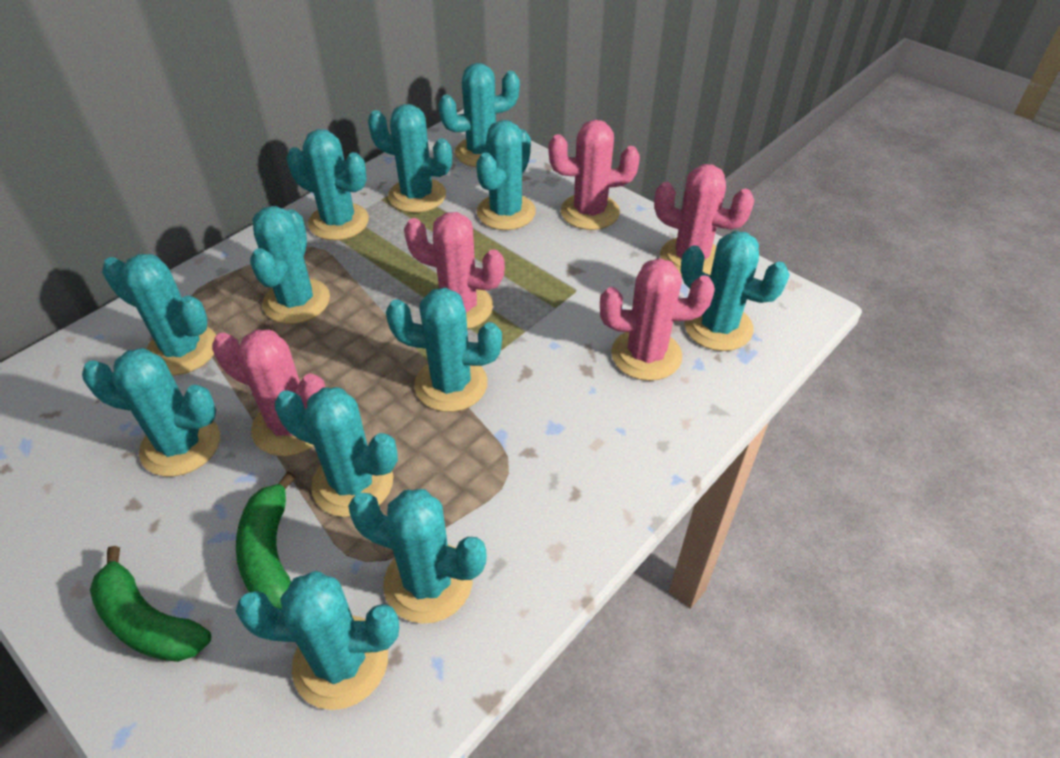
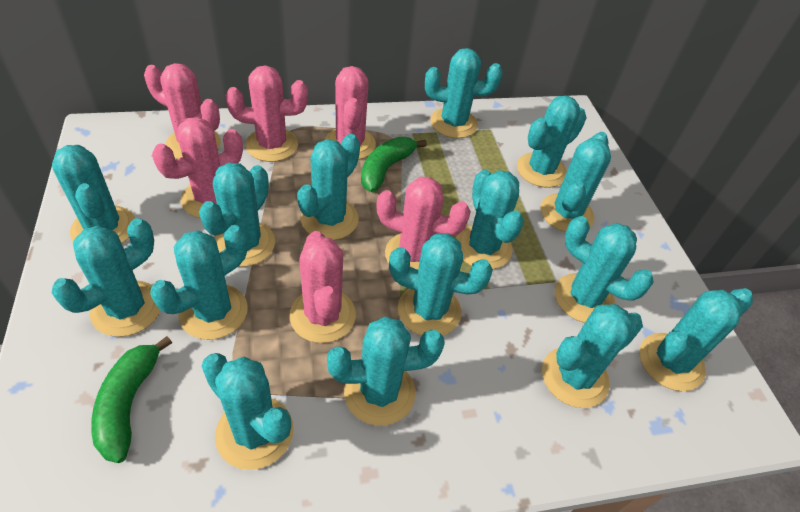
pink cactus: 5 -> 6
turquoise cactus: 12 -> 15

